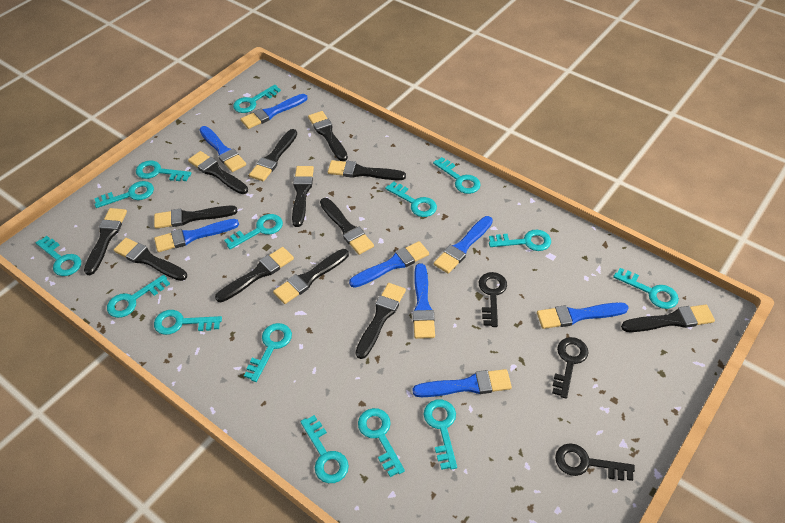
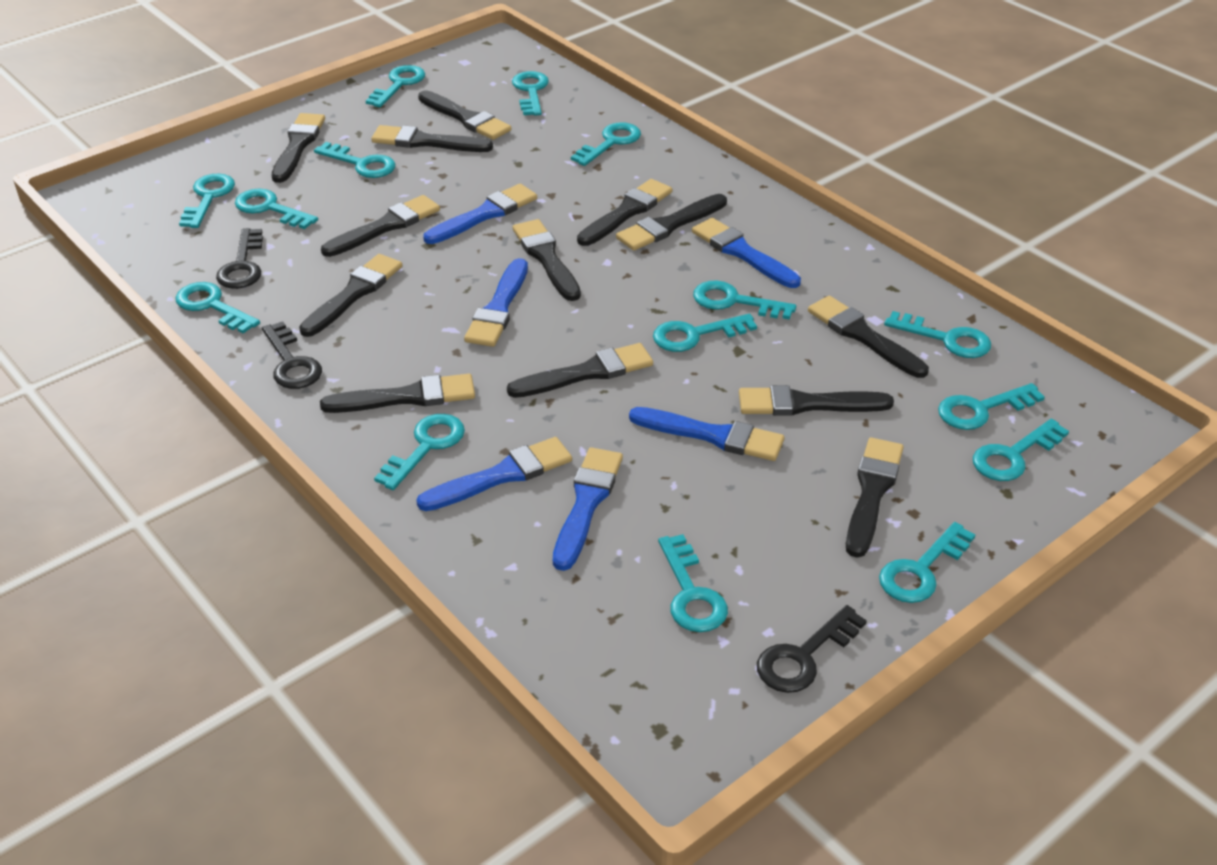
blue brush: 8 -> 6

